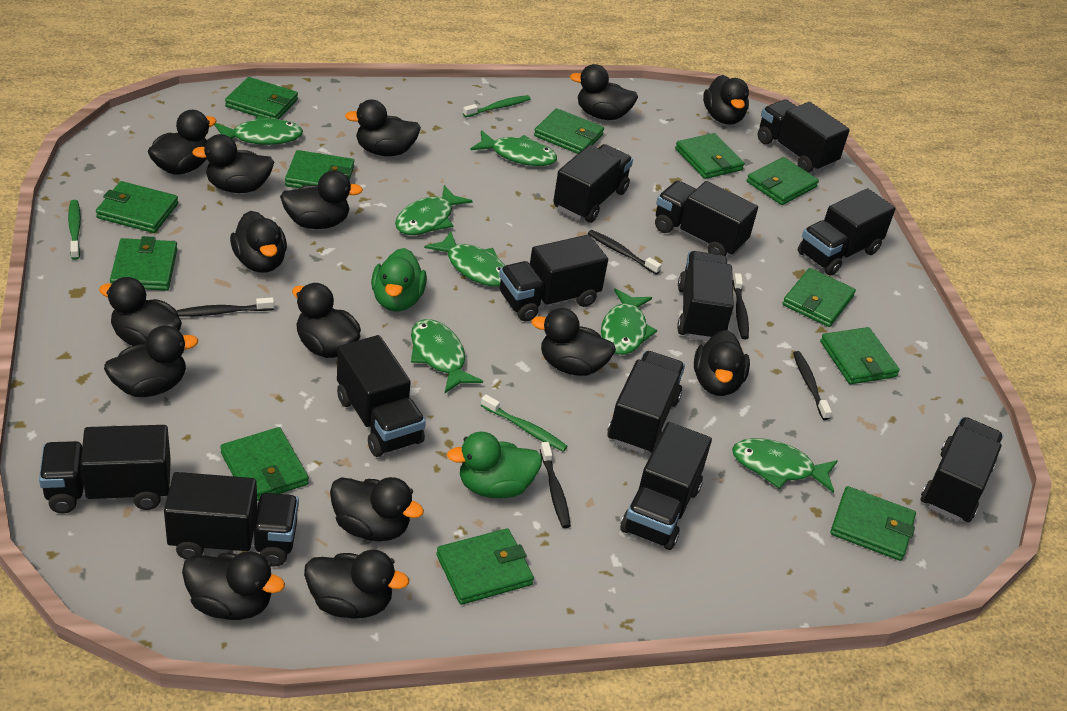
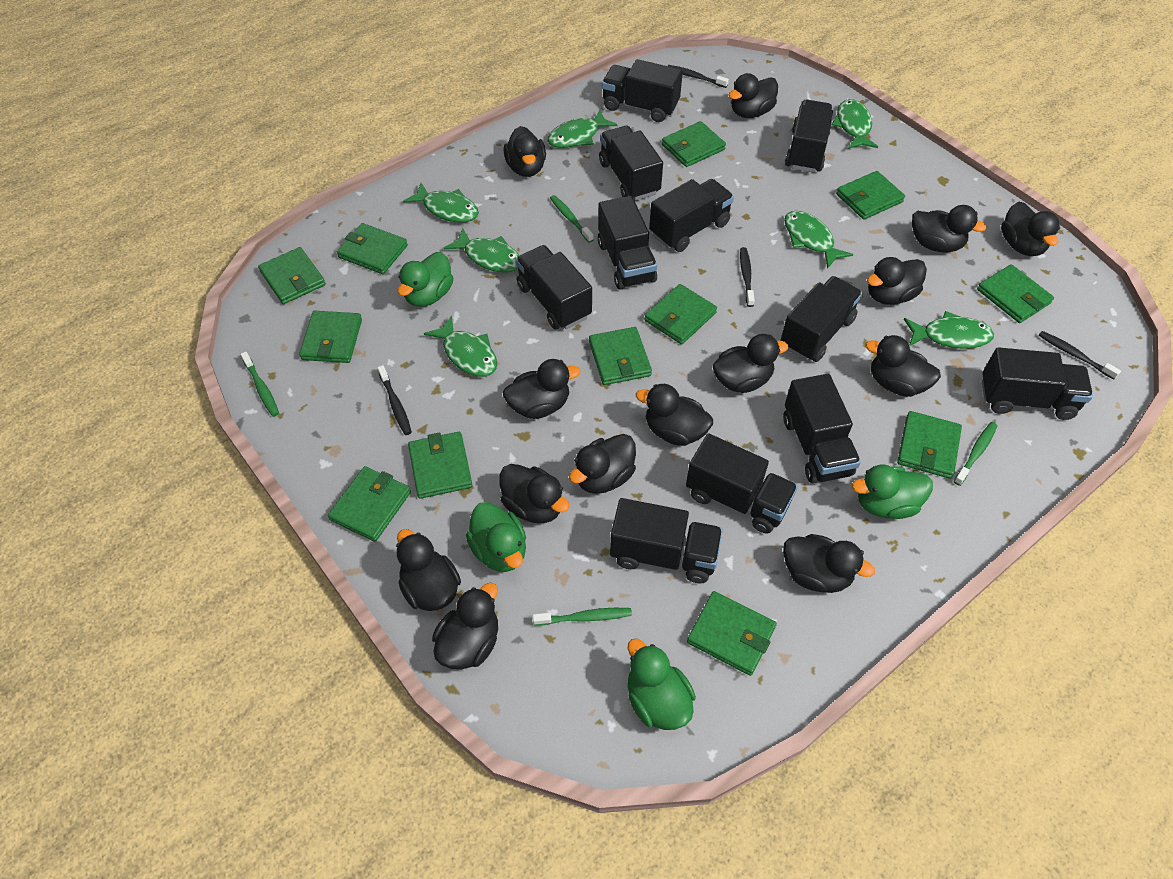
black duck: 15 -> 14
black toothbrush: 5 -> 4
black truck: 12 -> 11
green duck: 2 -> 4
green toothbrush: 3 -> 4

